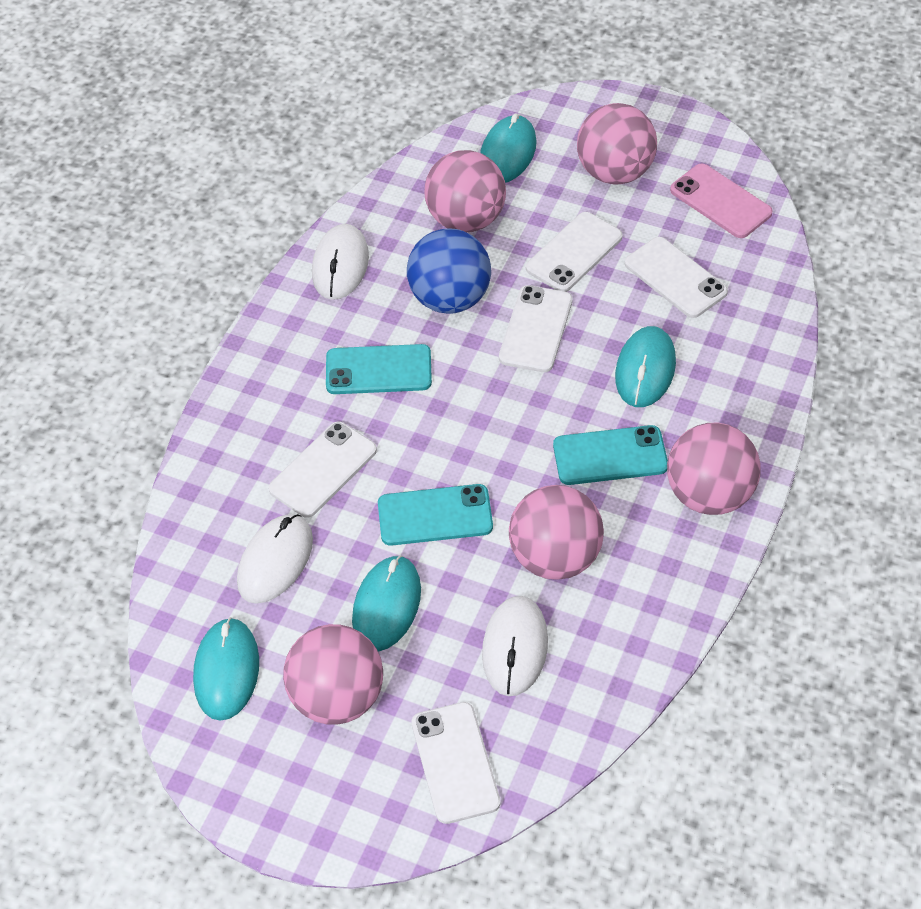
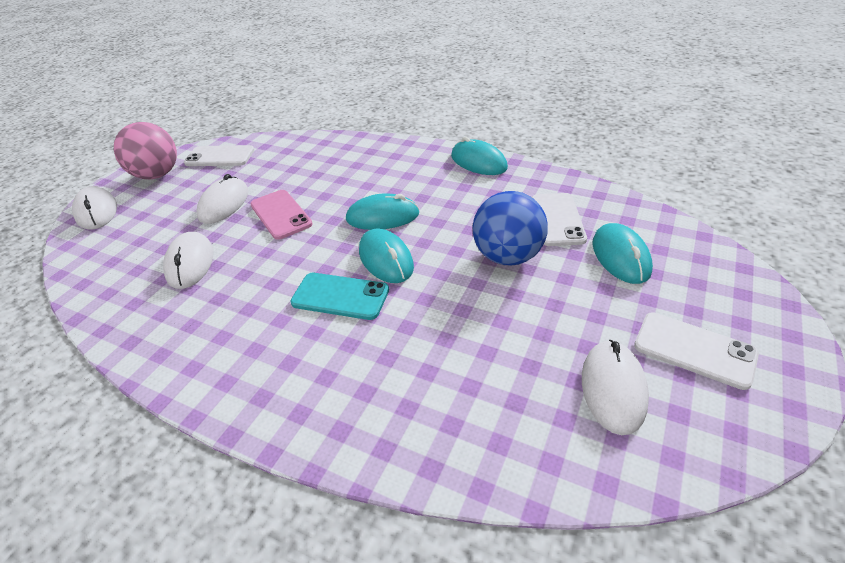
pink ball: 5 -> 1
turquoise phone: 3 -> 1
white mouse: 3 -> 4
white phone: 5 -> 3

